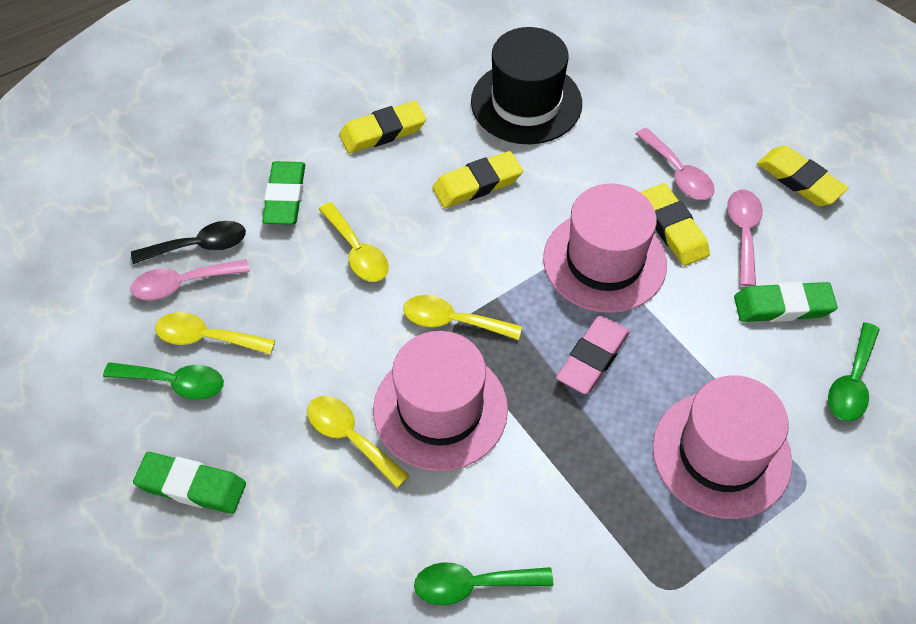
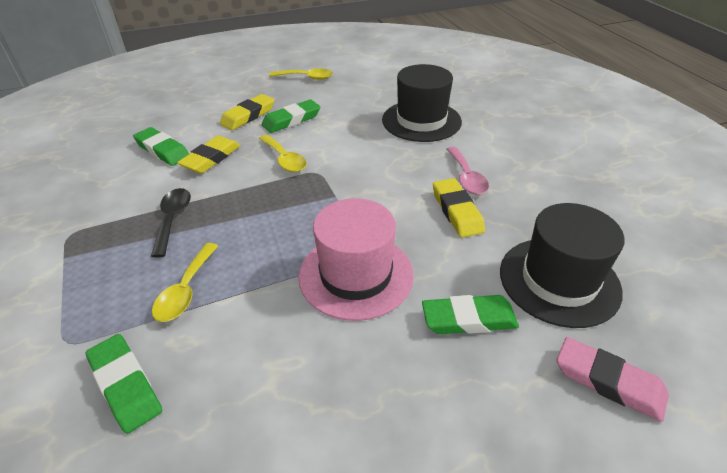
black hat: 1 -> 2
green eraser: 3 -> 4
green spoon: 3 -> 0
pink hat: 3 -> 1
pink spoon: 3 -> 1
yellow eraser: 4 -> 3
yellow spoon: 4 -> 3

